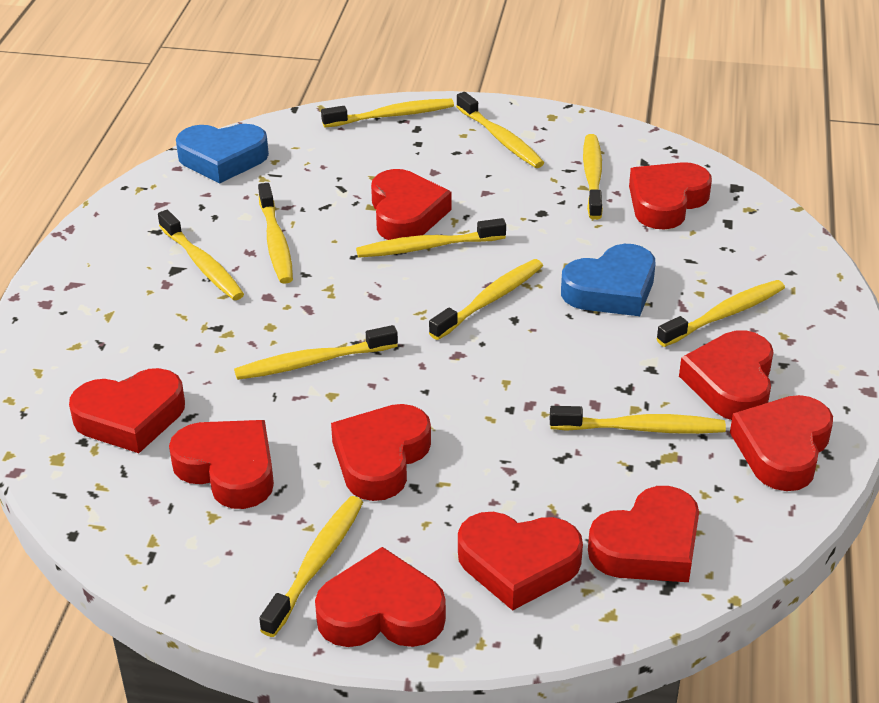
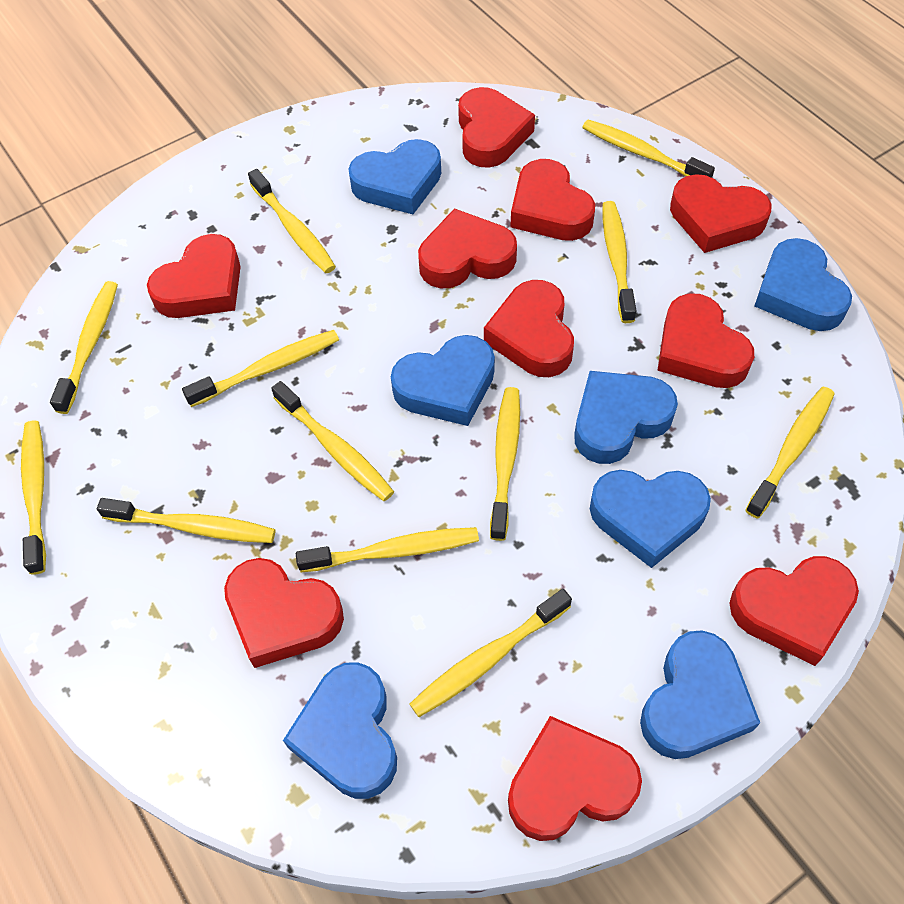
blue heart: 2 -> 7
yellow toothbrush: 11 -> 12

